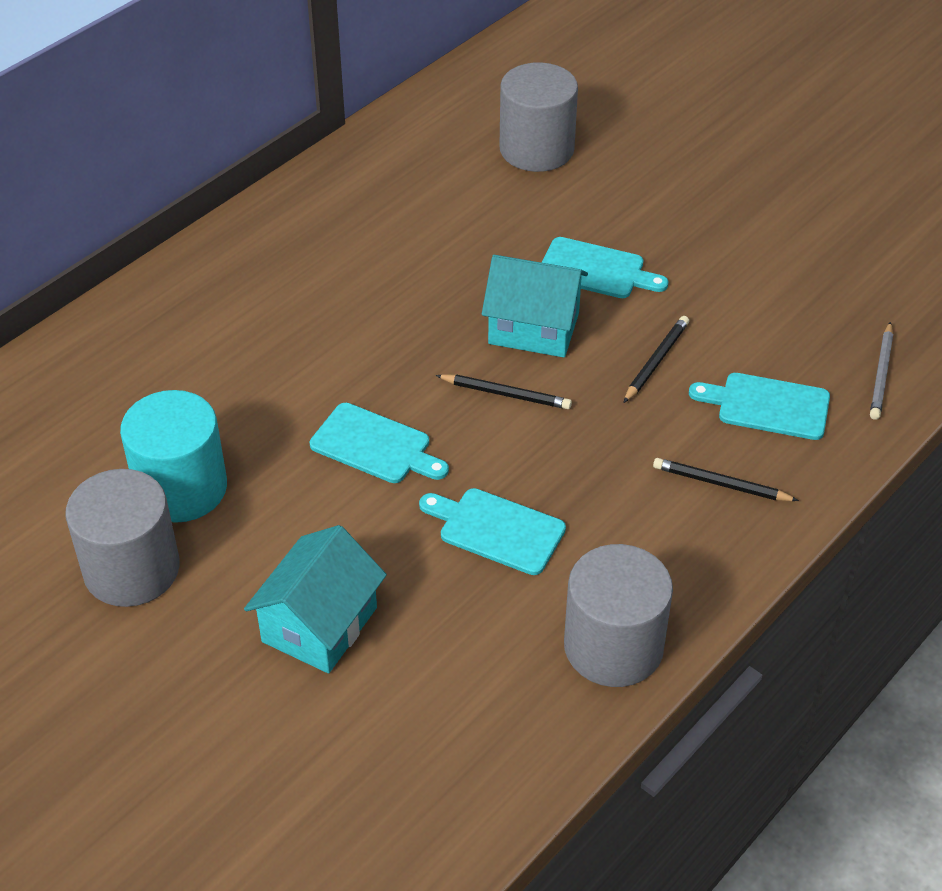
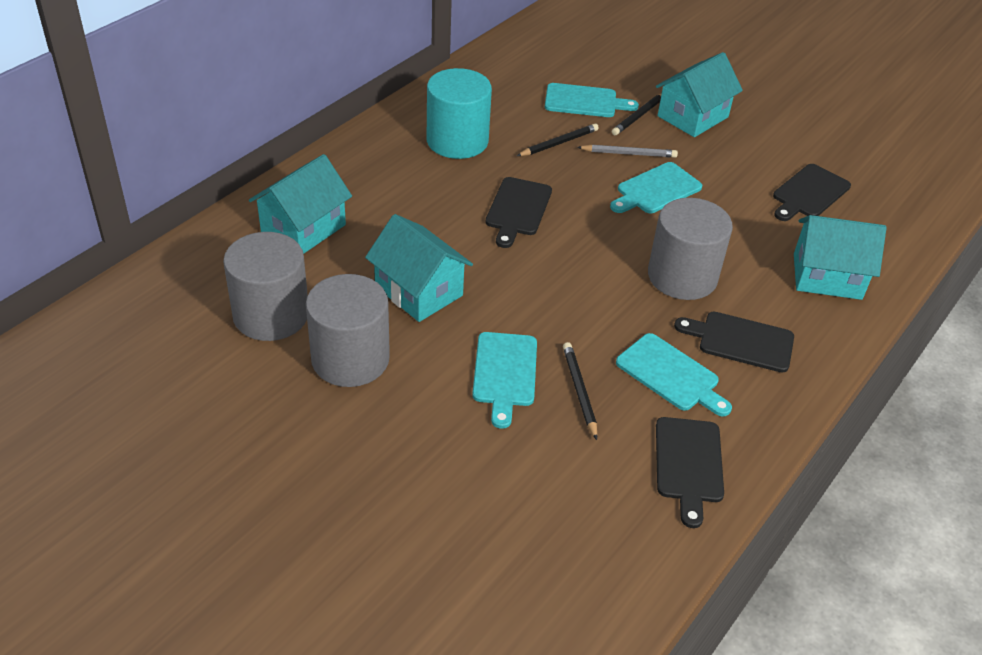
black cutting board: 0 -> 4
turquoise house: 2 -> 4

